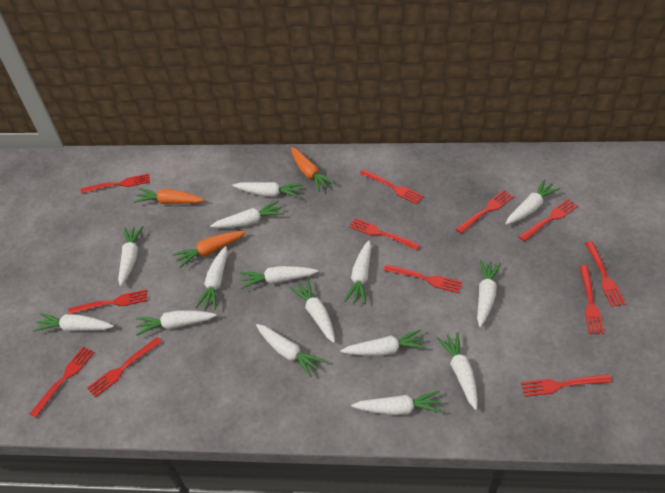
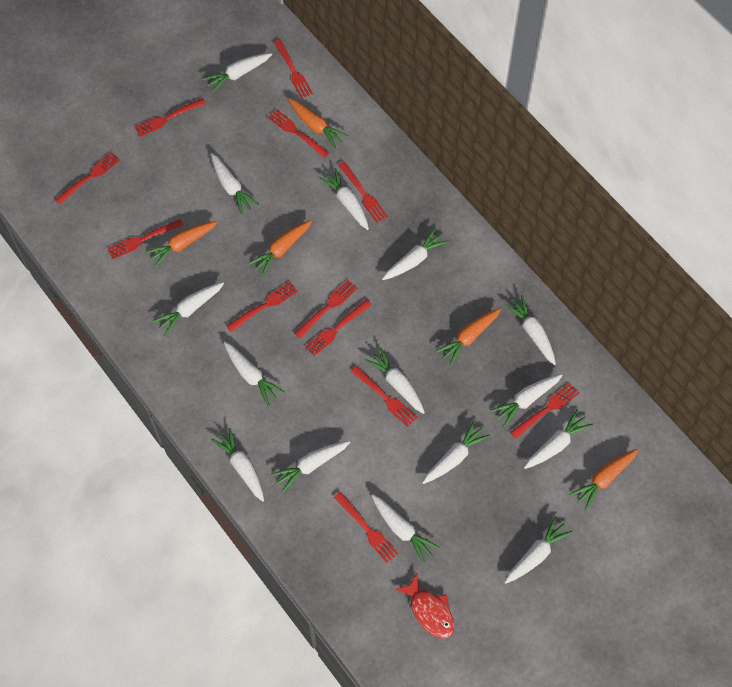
orange carrot: 3 -> 5
red fish: 0 -> 1

